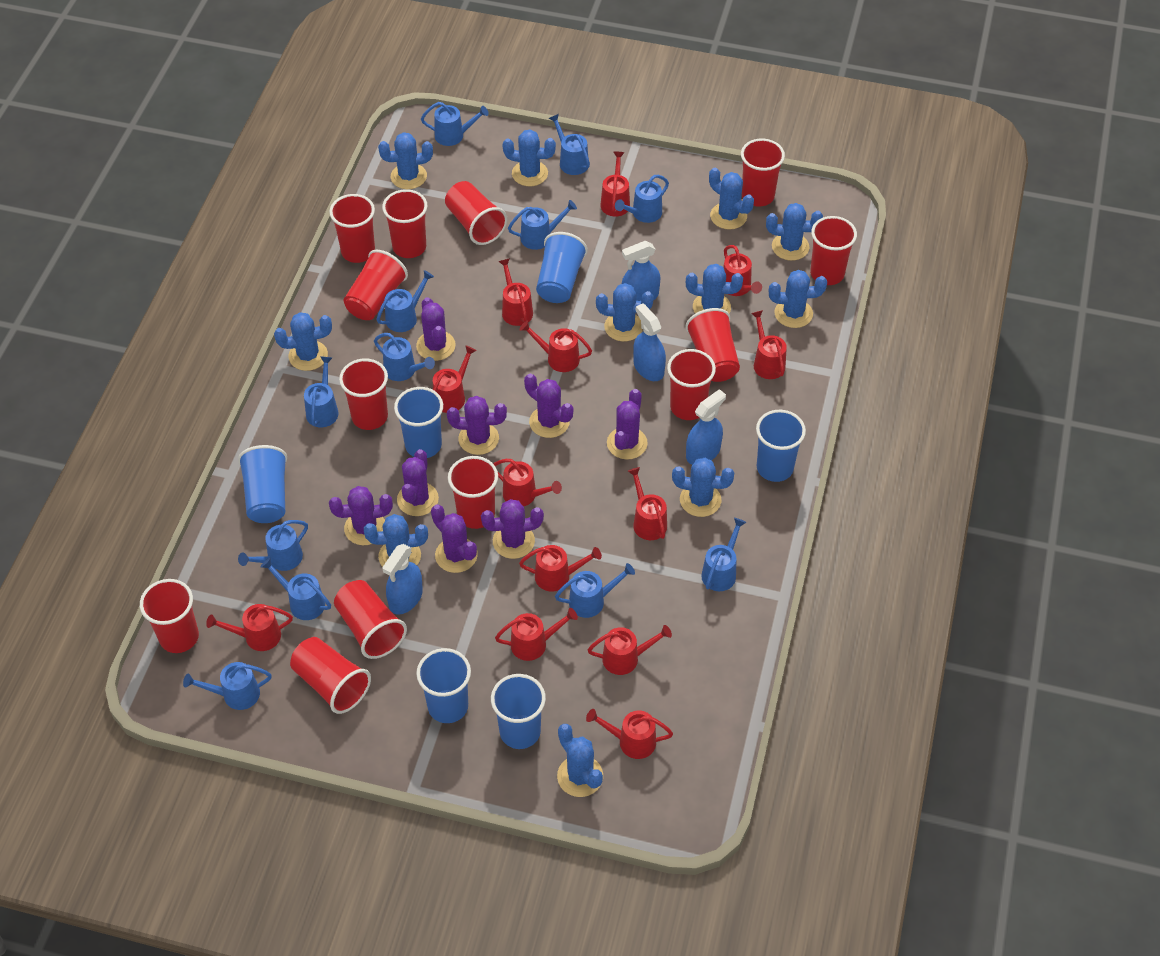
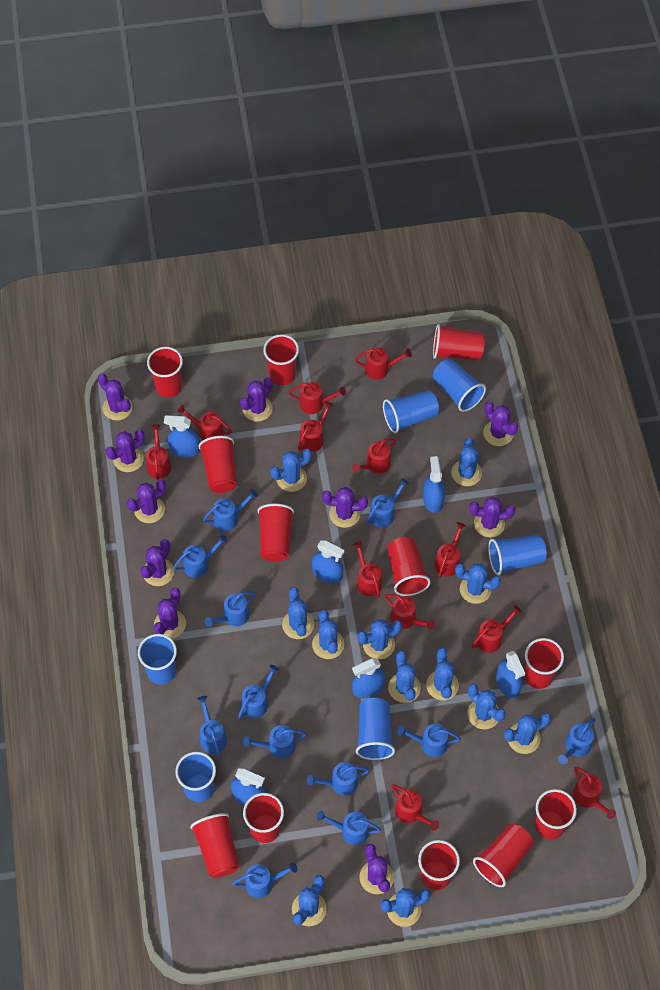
blue cactus: 11 -> 12
blue spray bottle: 4 -> 6
purple cactus: 8 -> 10
red cup: 13 -> 12
red watering can: 13 -> 12

